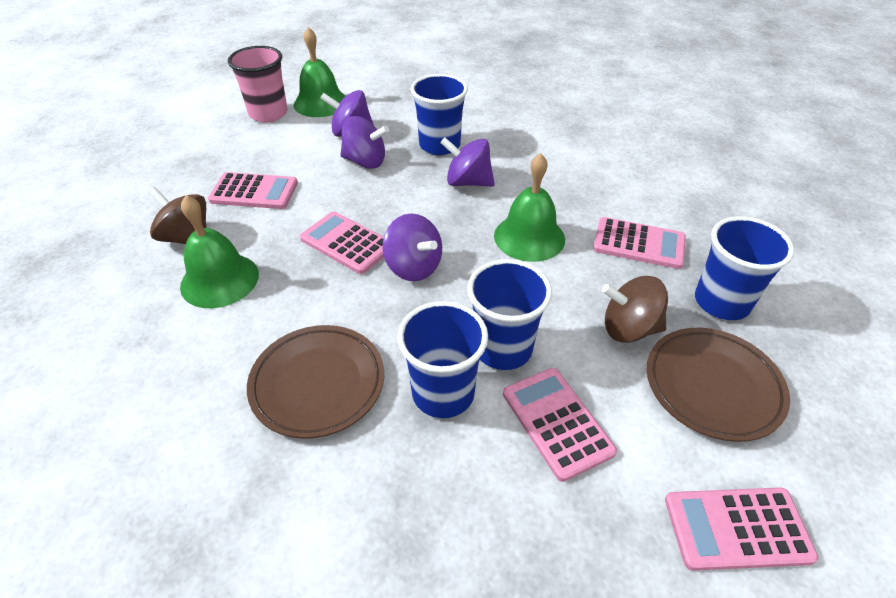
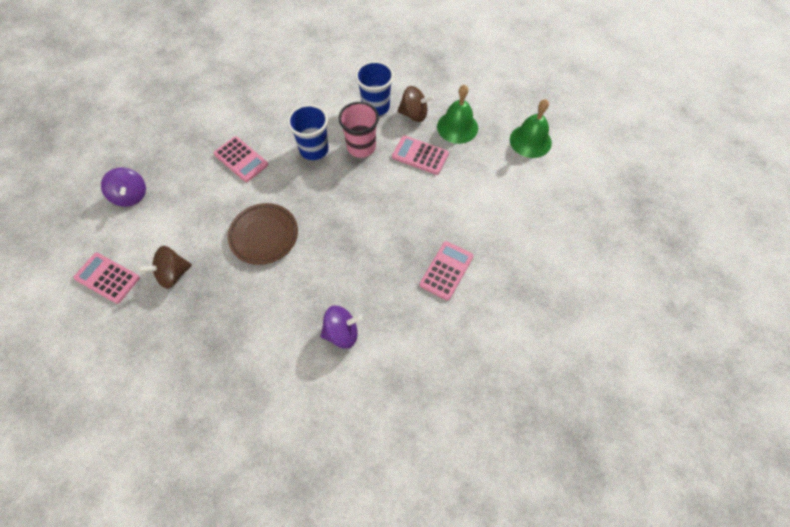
blue cup: 4 -> 2
brown plate: 2 -> 1
green bell: 3 -> 2
pink calculator: 5 -> 4
purple spinning top: 4 -> 2

